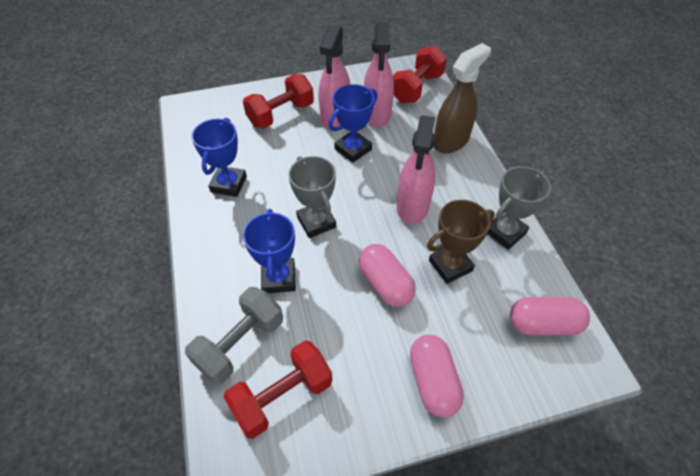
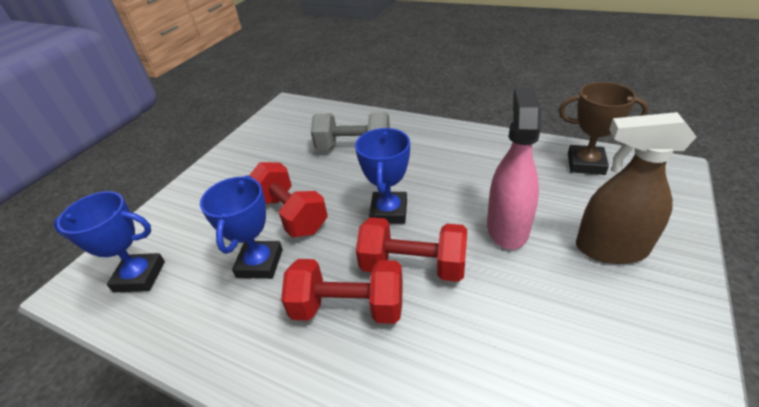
grey trophy: 2 -> 0
pink capsule: 3 -> 0
pink spray bottle: 3 -> 1

